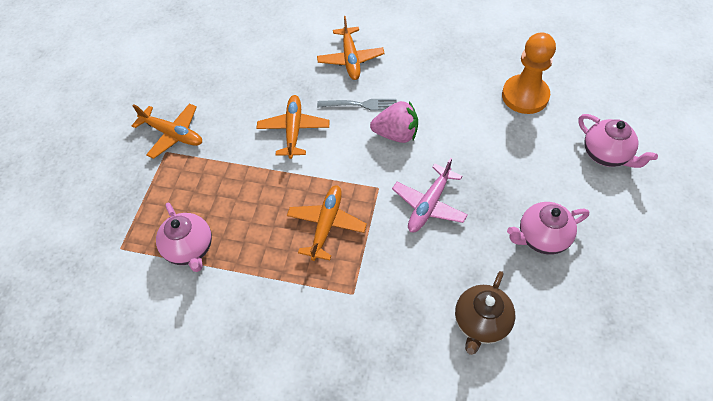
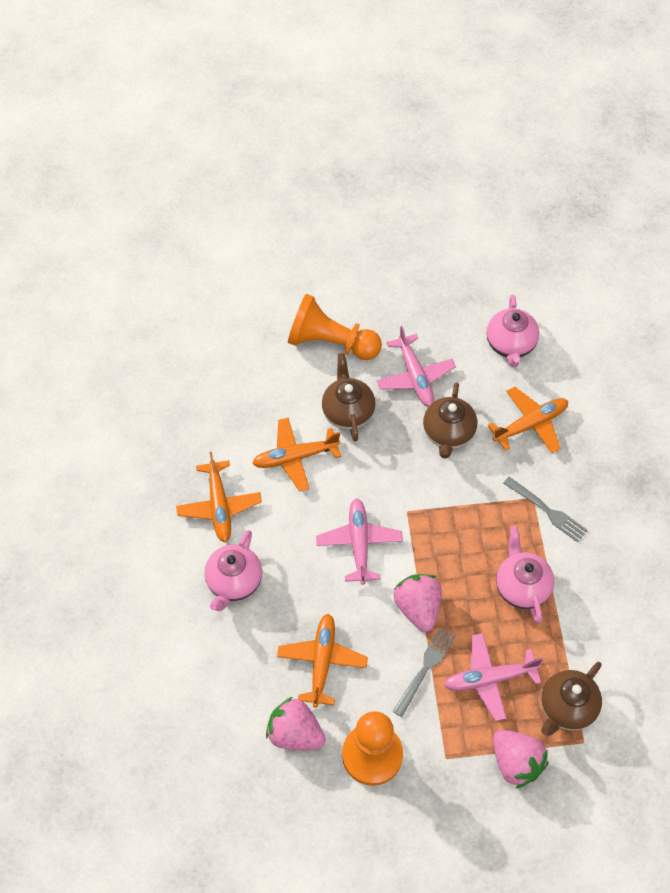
brown teapot: 1 -> 3
grey fork: 1 -> 2
orange pawn: 1 -> 2
pink plane: 1 -> 3
pink strawberry: 1 -> 3

